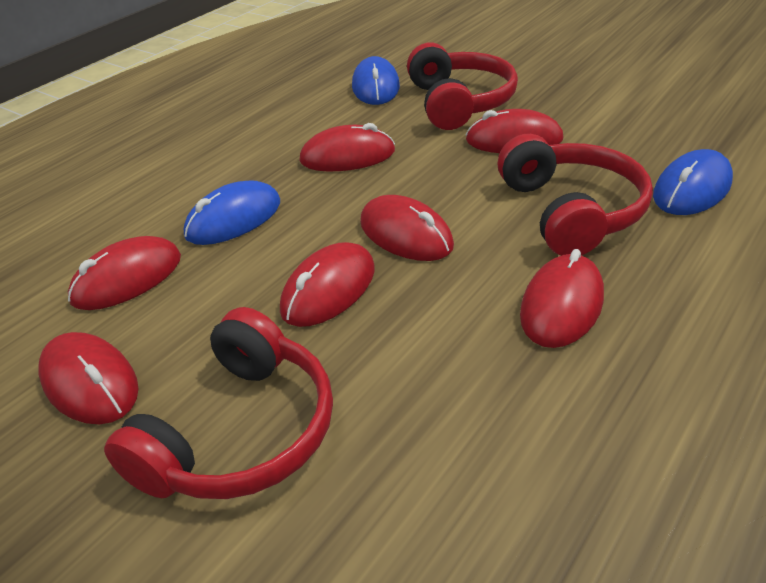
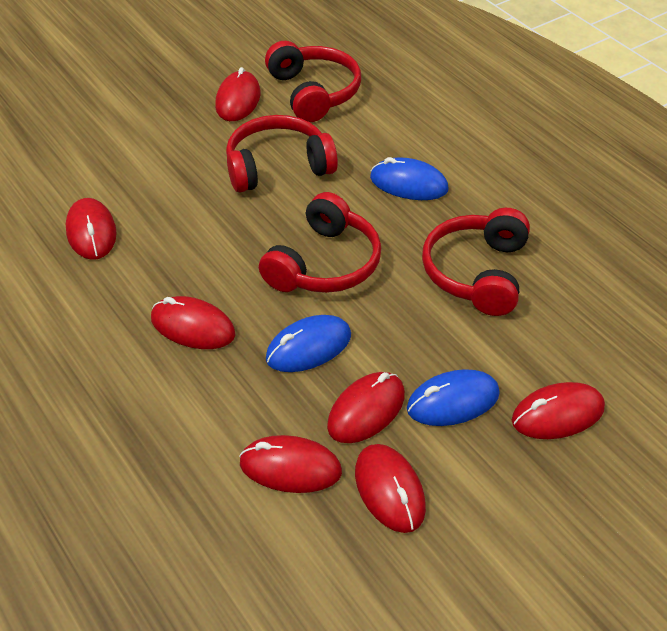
red headphones: 3 -> 4

